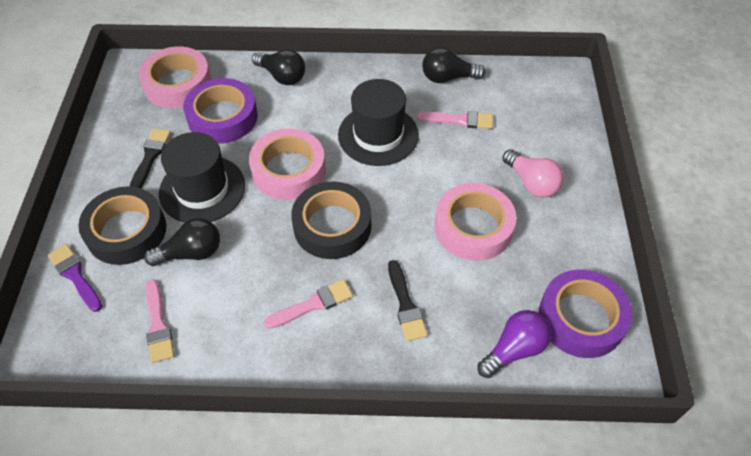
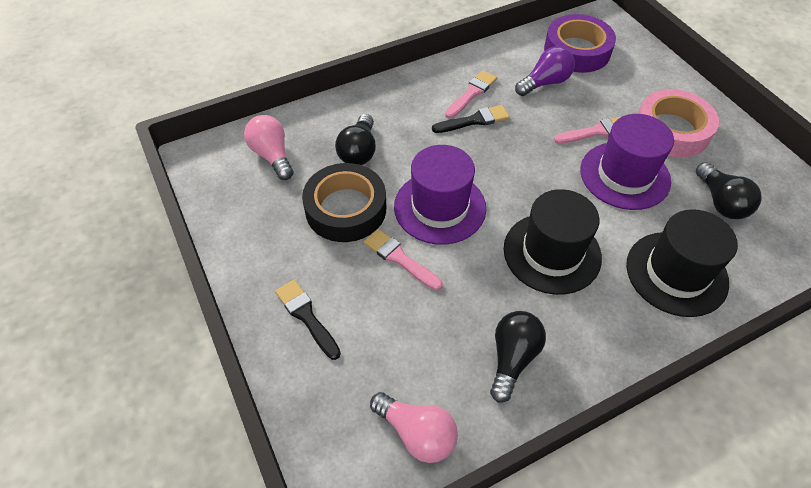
black tape: 2 -> 1
pink light bulb: 1 -> 2
pink tape: 3 -> 1
purple brush: 1 -> 0
purple hat: 0 -> 2
purple tape: 2 -> 1

